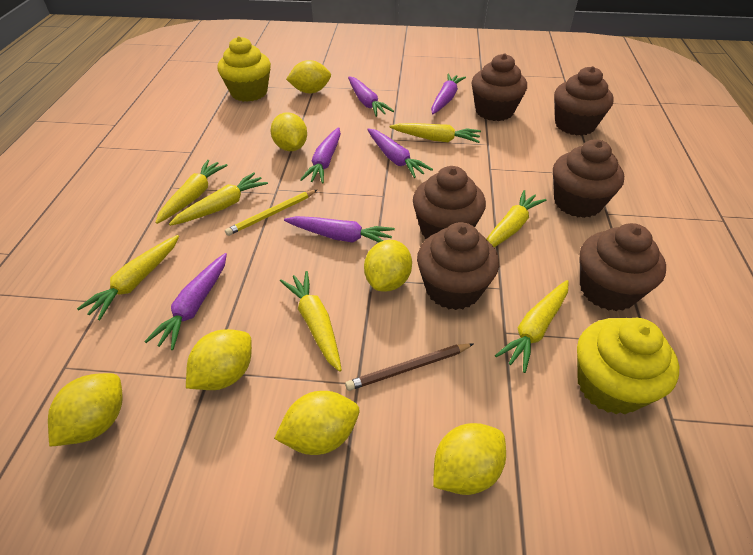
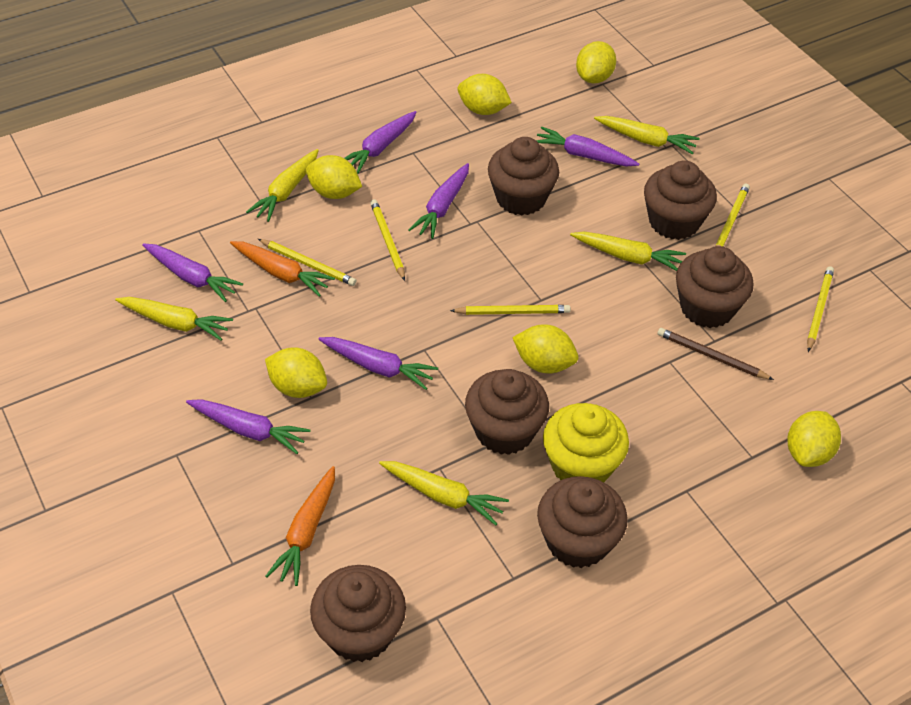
orange carrot: 0 -> 2
yellow carrot: 7 -> 5
yellow cupcake: 2 -> 1
yellow lemon: 7 -> 6
yellow pencil: 1 -> 5

